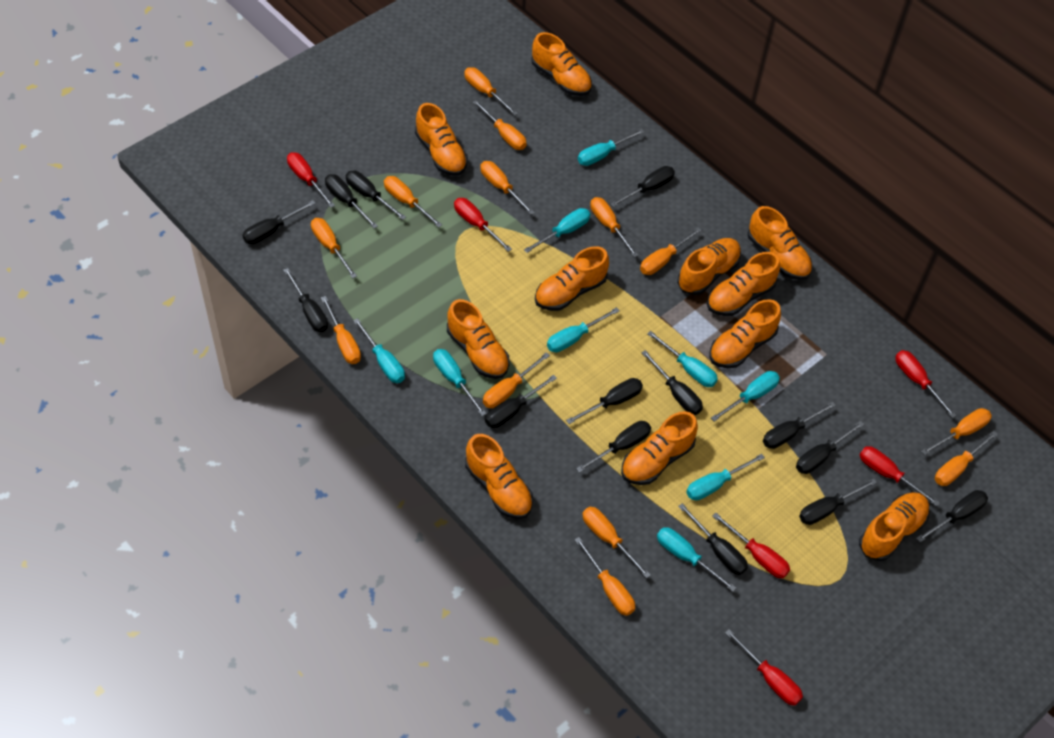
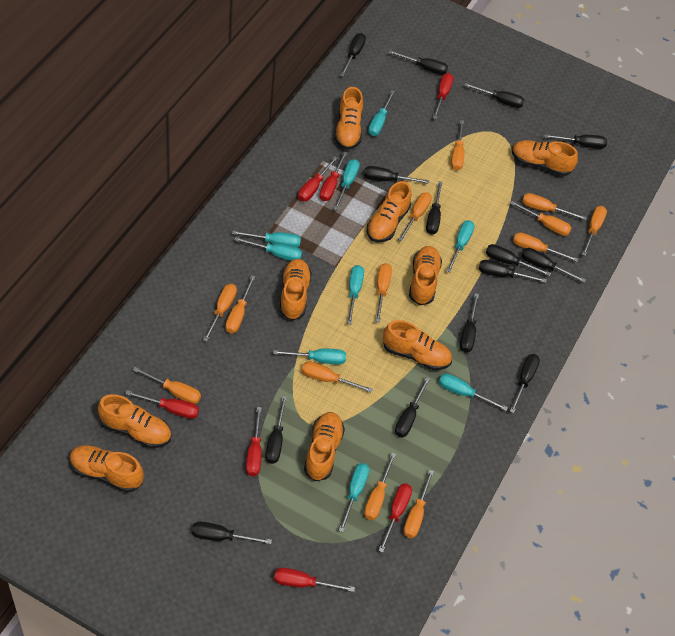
orange shoe: 11 -> 9
red screwdriver: 6 -> 7

